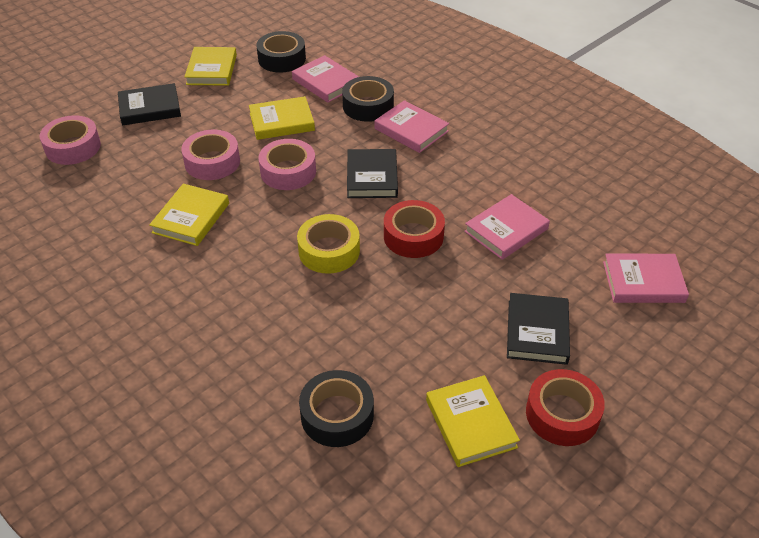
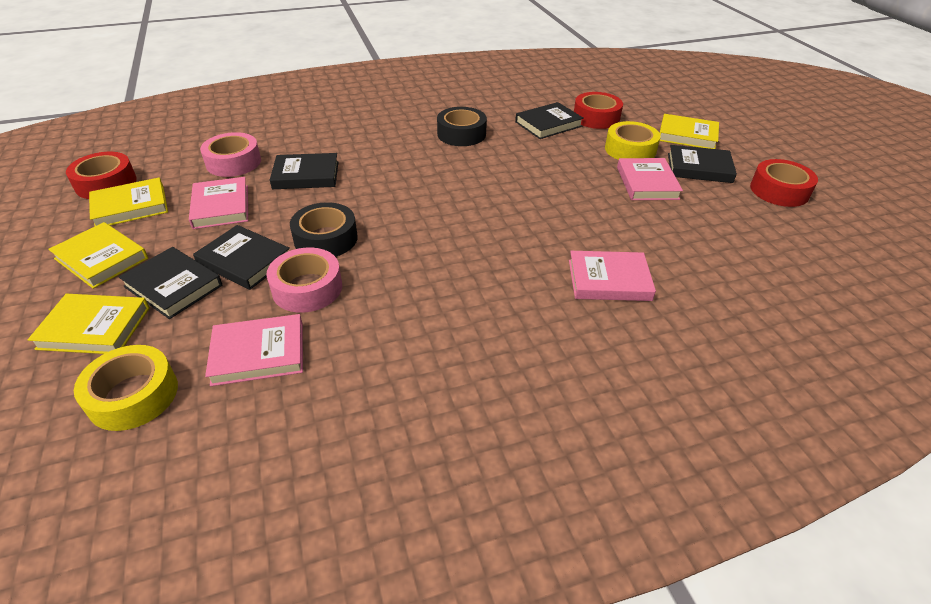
black book: 3 -> 5
black tape: 3 -> 2
pink tape: 3 -> 2
red tape: 2 -> 3
yellow tape: 1 -> 2

